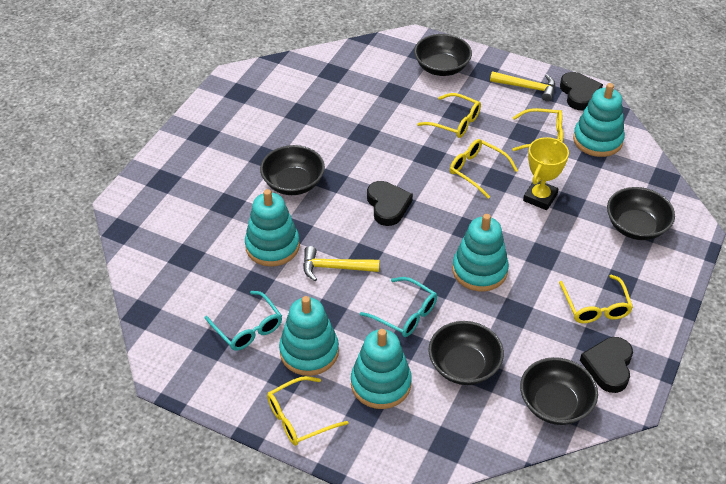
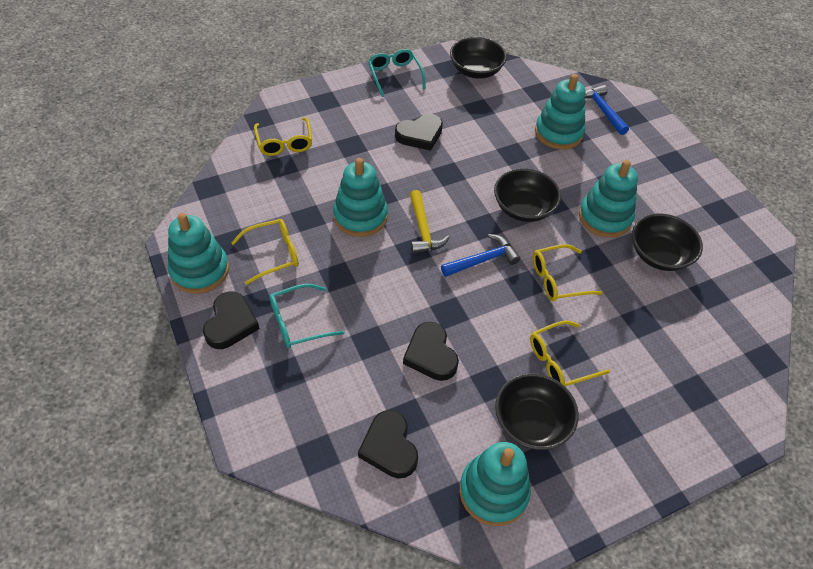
black bowl: 5 -> 4
black heart: 3 -> 4
blue hammer: 0 -> 2
yellow glasses: 5 -> 4
yellow hammer: 2 -> 1
yellow trophy: 1 -> 0

